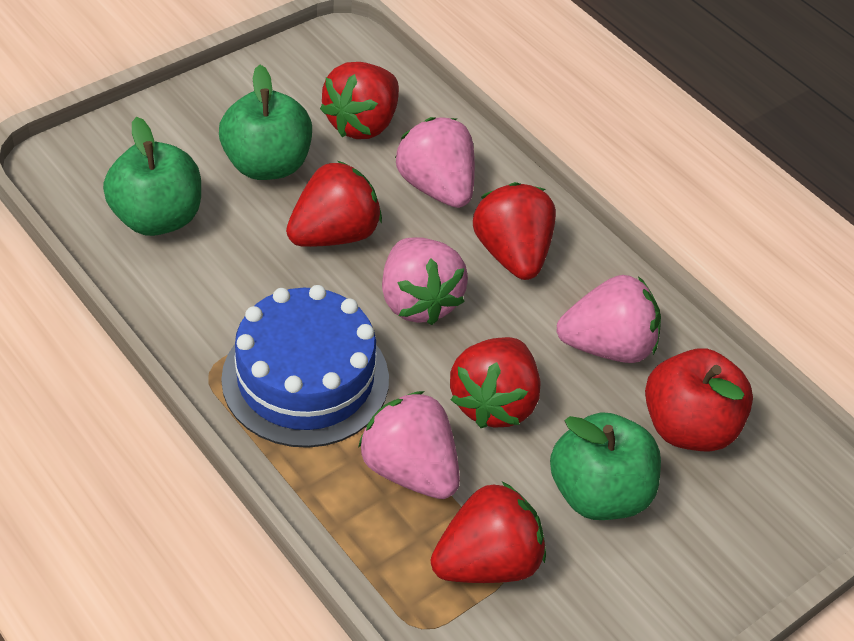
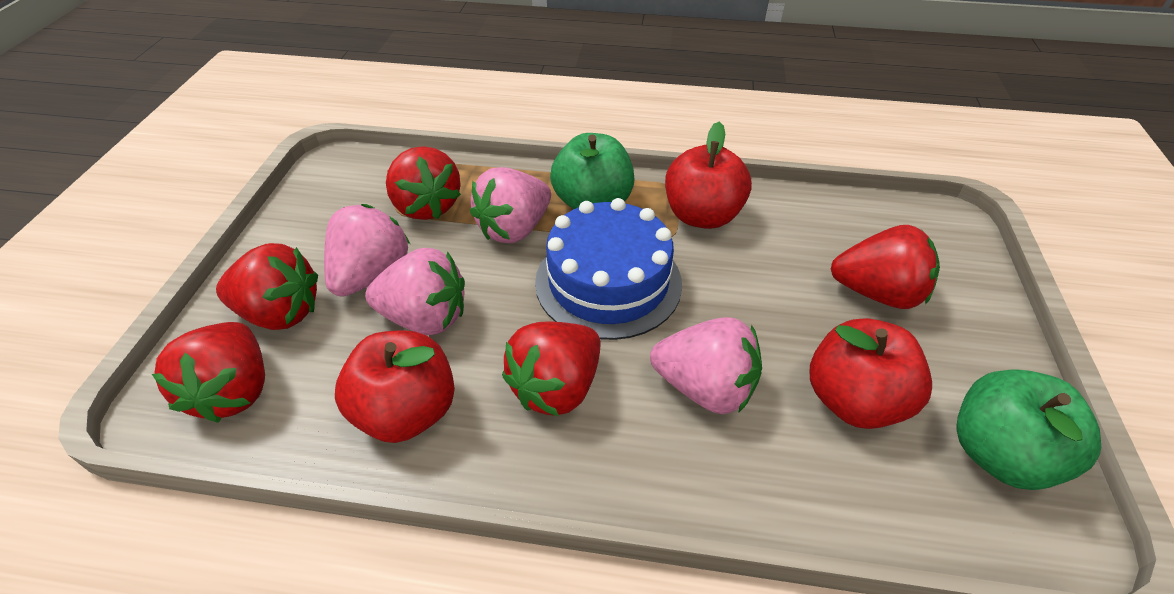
green apple: 3 -> 2
red apple: 1 -> 3

